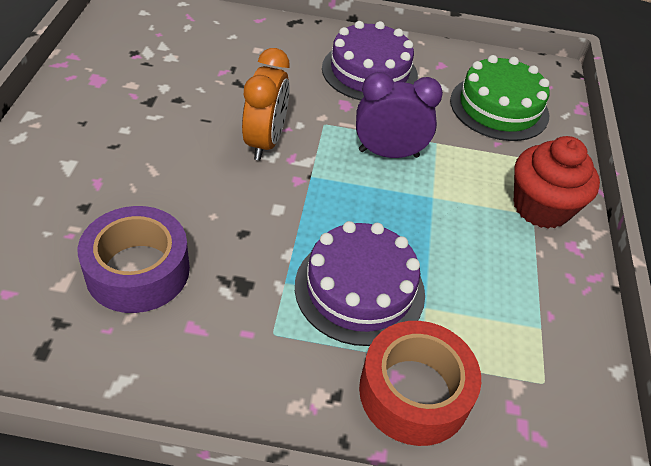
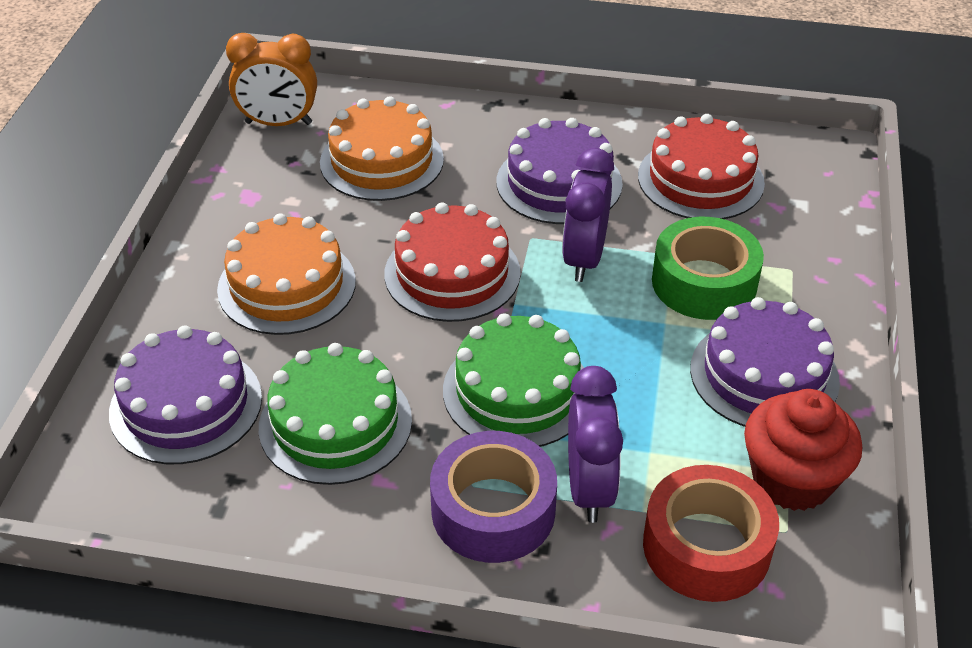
green cake: 1 -> 2
green tape: 0 -> 1
orange cake: 0 -> 2
purple cake: 2 -> 3
purple clock: 1 -> 2
red cake: 0 -> 2

